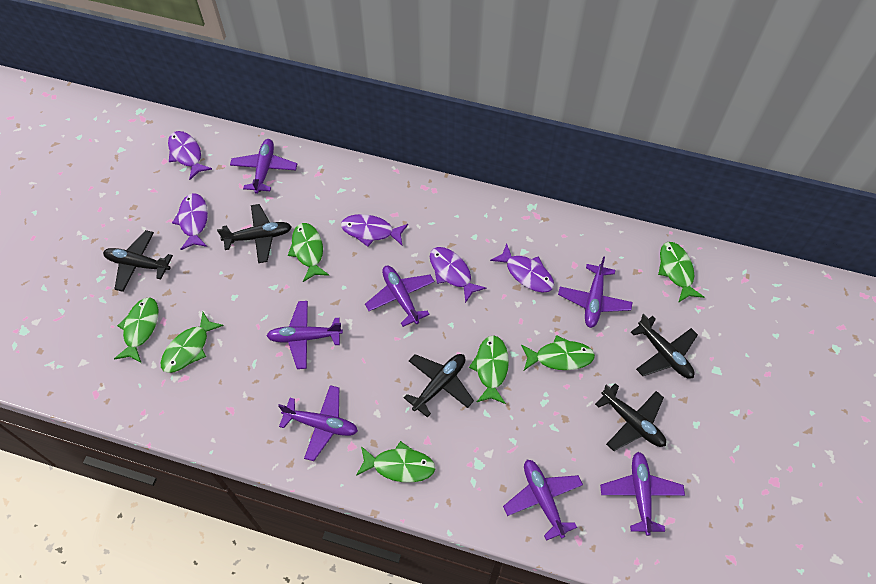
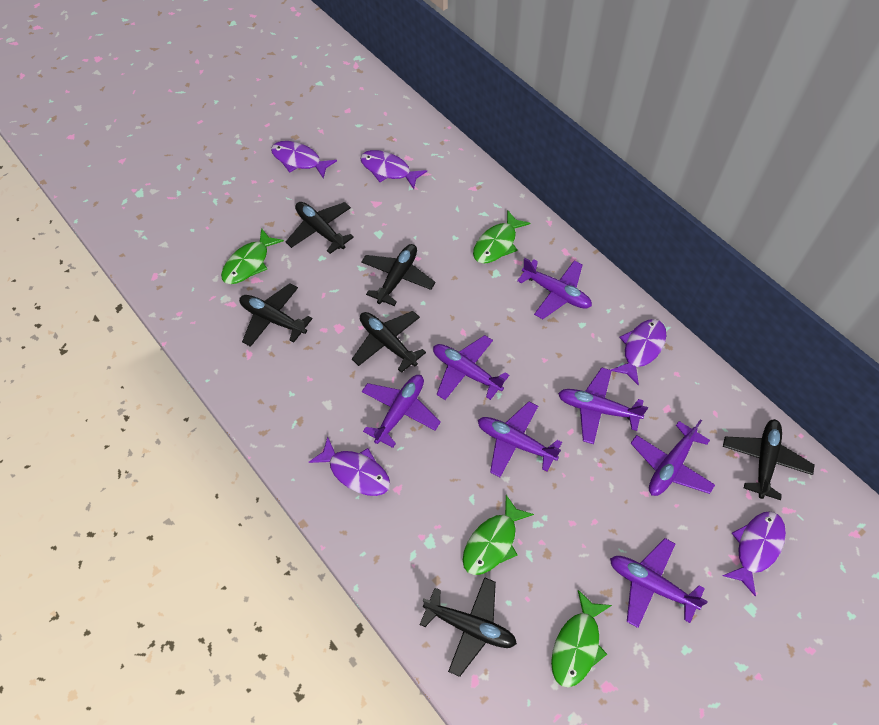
black plane: 5 -> 6
green fish: 7 -> 4

